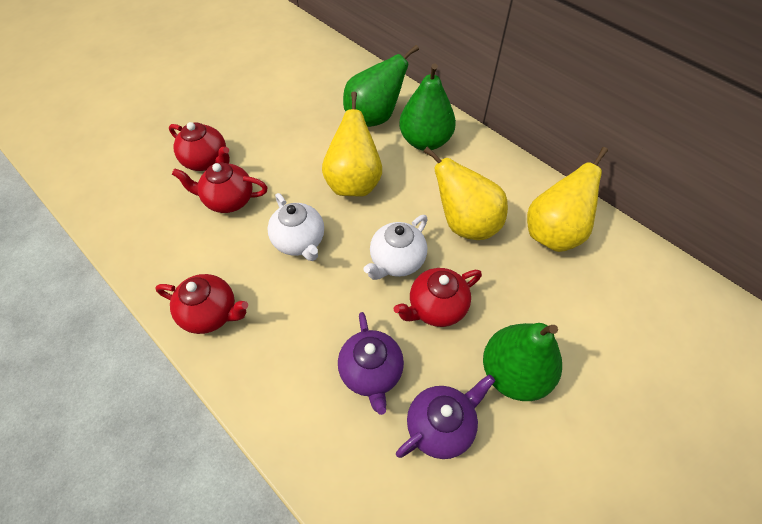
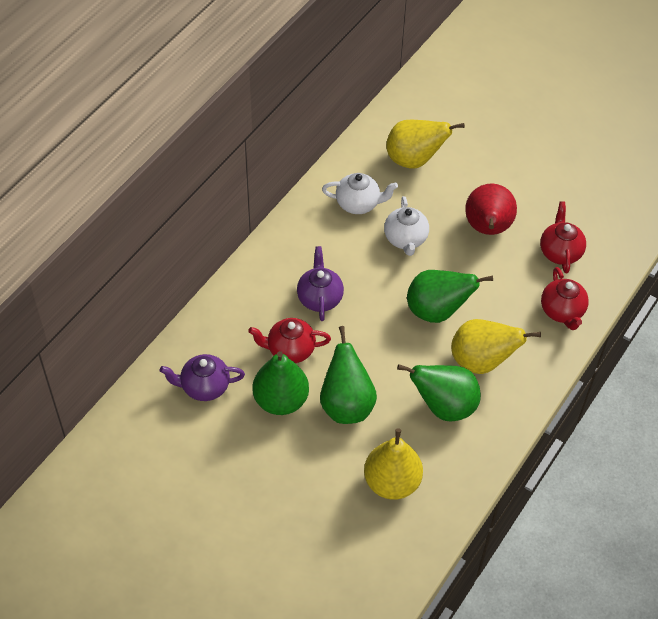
green pear: 3 -> 4
red pear: 0 -> 1
red teapot: 4 -> 3

